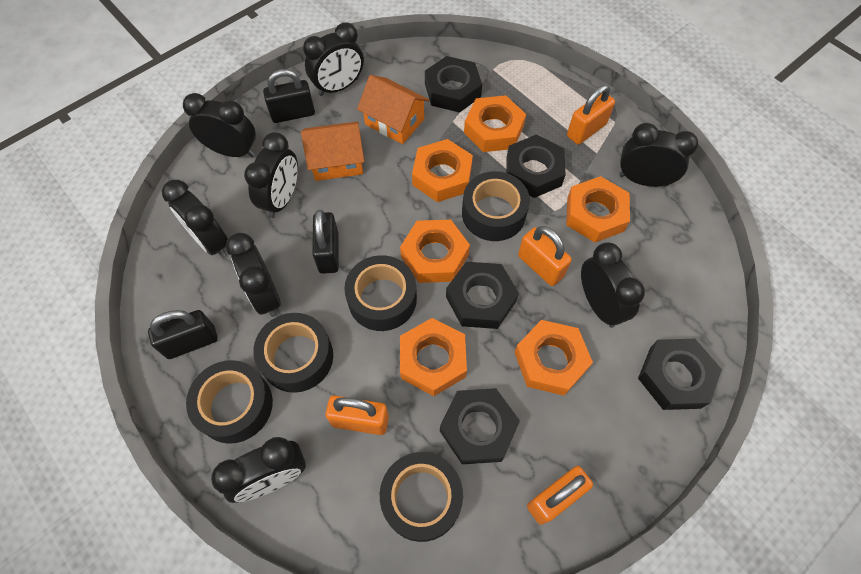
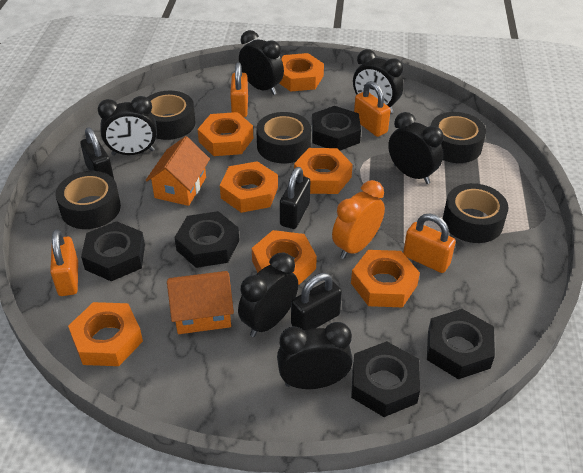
black clock: 8 -> 6
orange clock: 0 -> 1
orange nut: 6 -> 7

